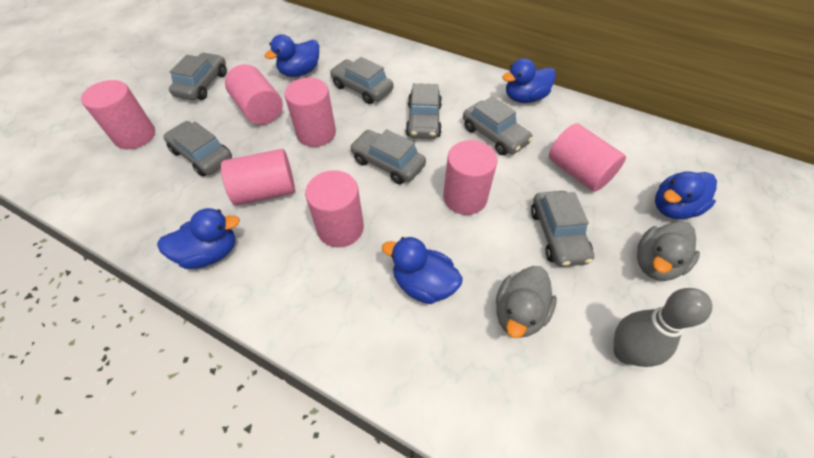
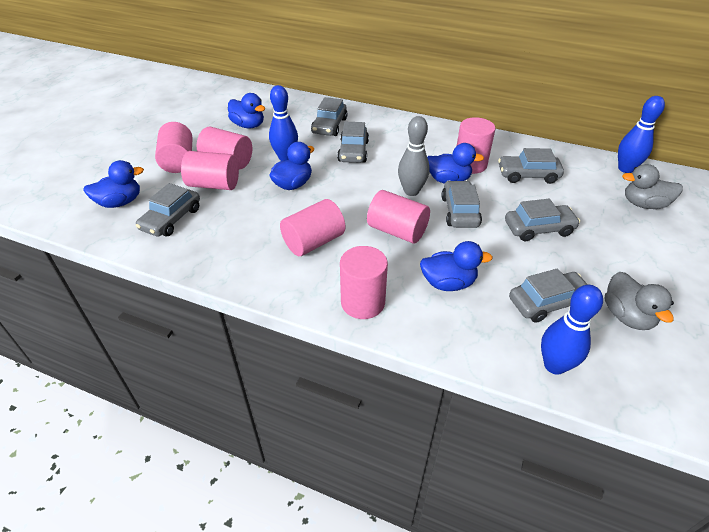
blue bowling pin: 0 -> 3

